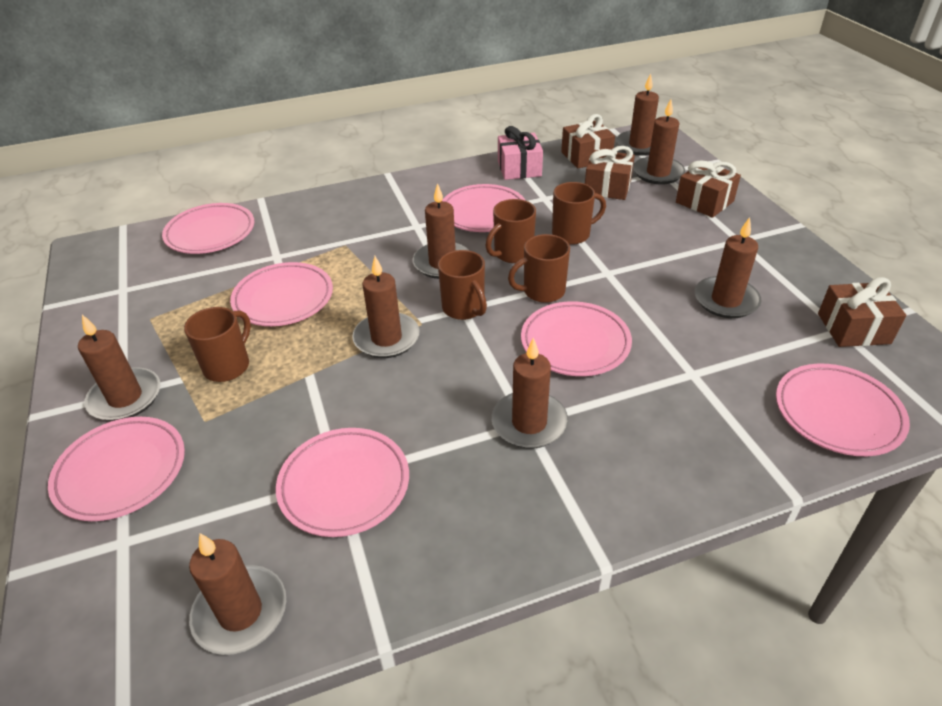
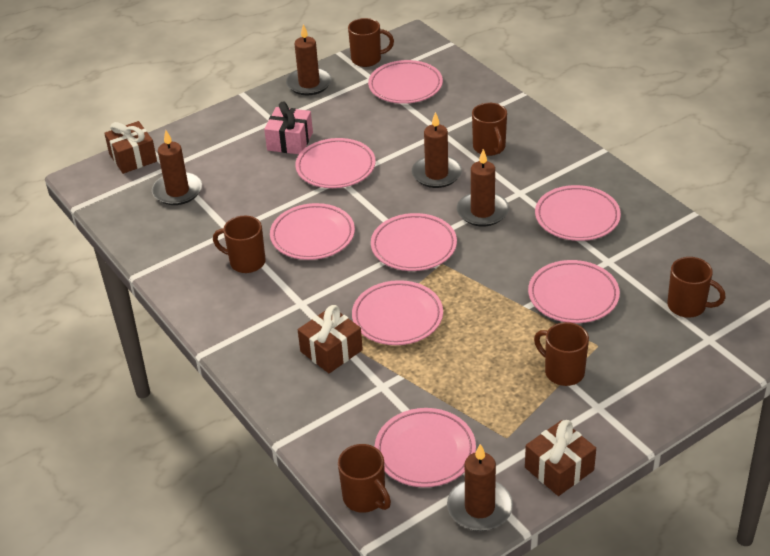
brown candle: 8 -> 5
brown gift: 4 -> 3
brown mug: 5 -> 6
pink plate: 7 -> 8

